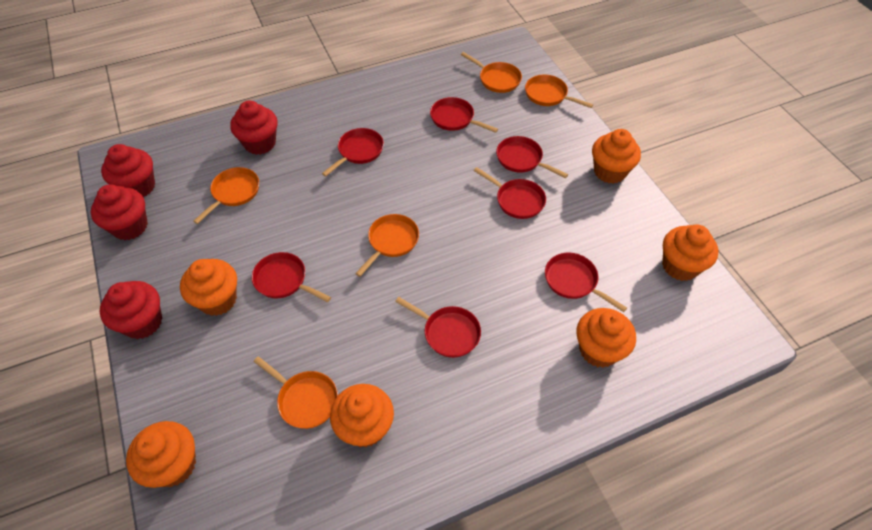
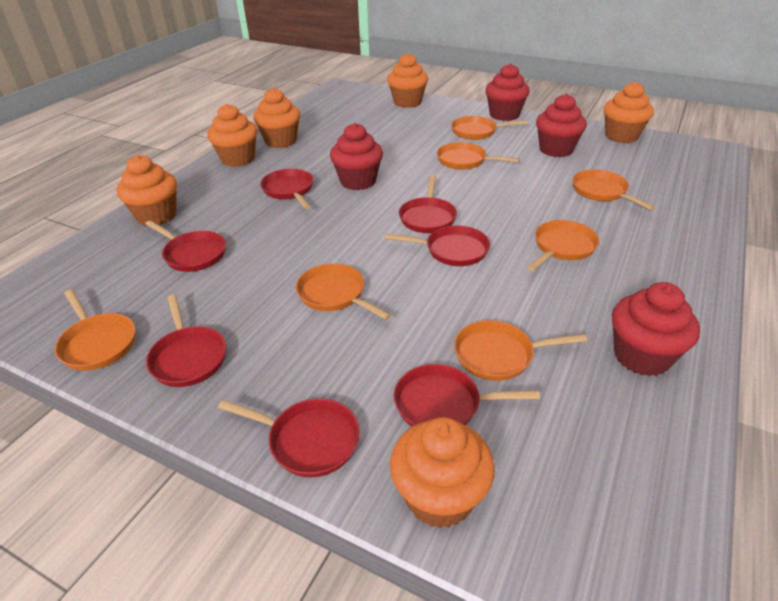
orange pan: 5 -> 7

